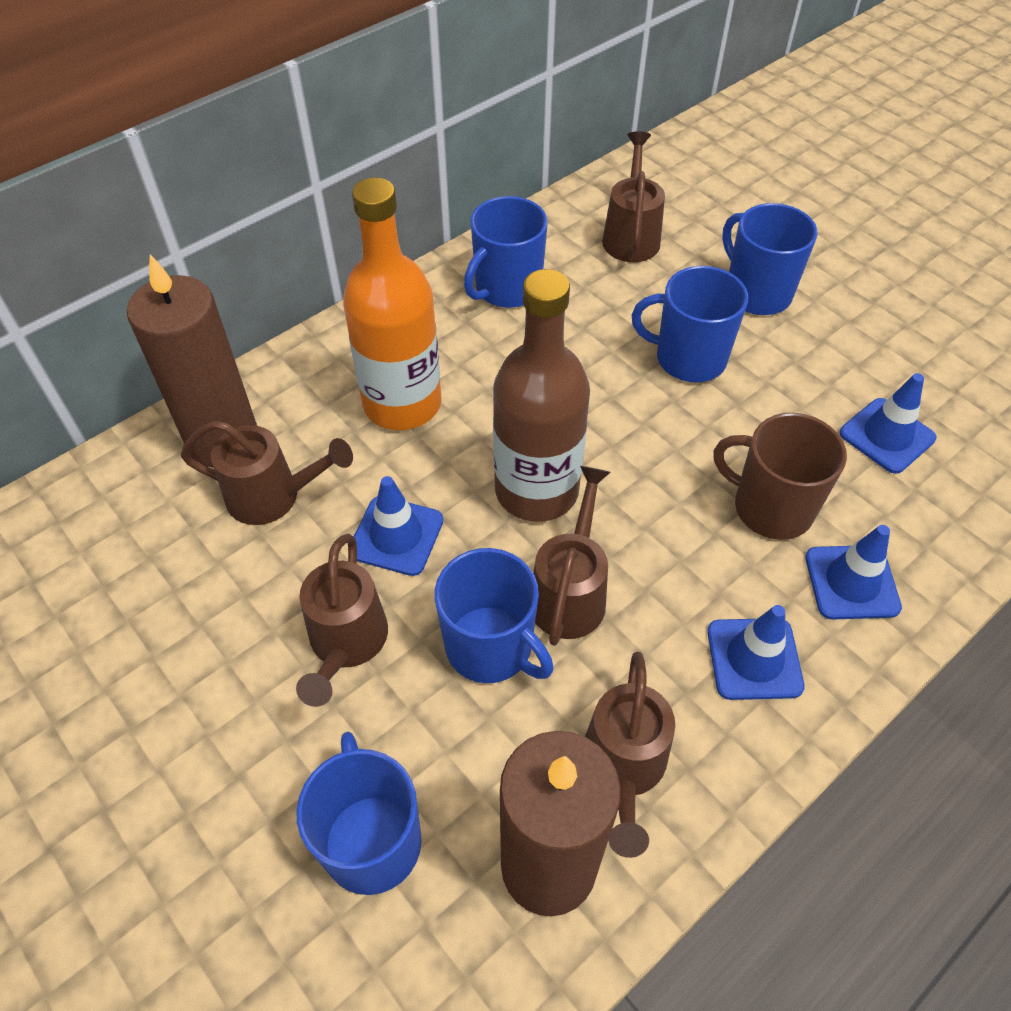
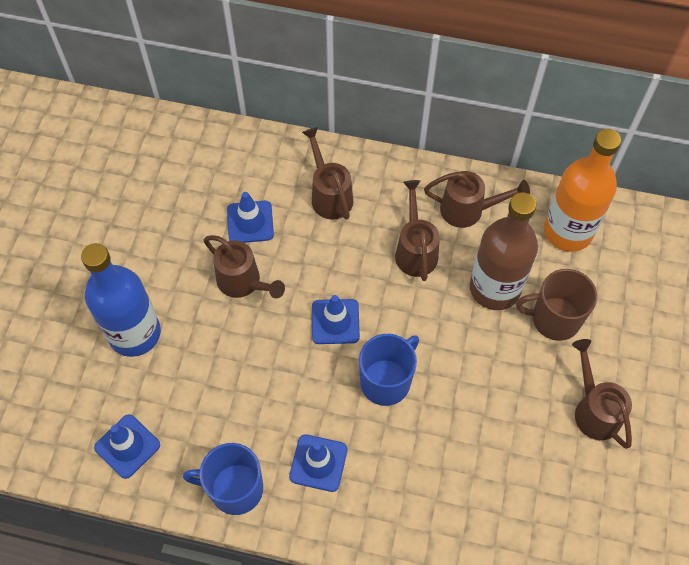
blue bottle: 0 -> 1
blue mug: 5 -> 2
brown candle: 2 -> 0

